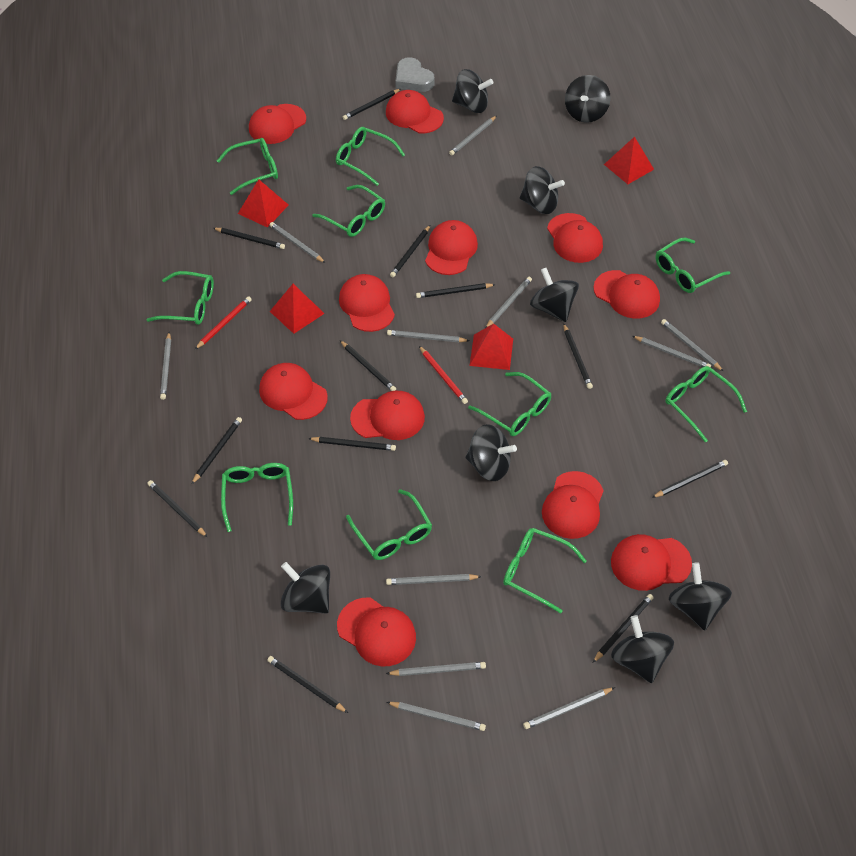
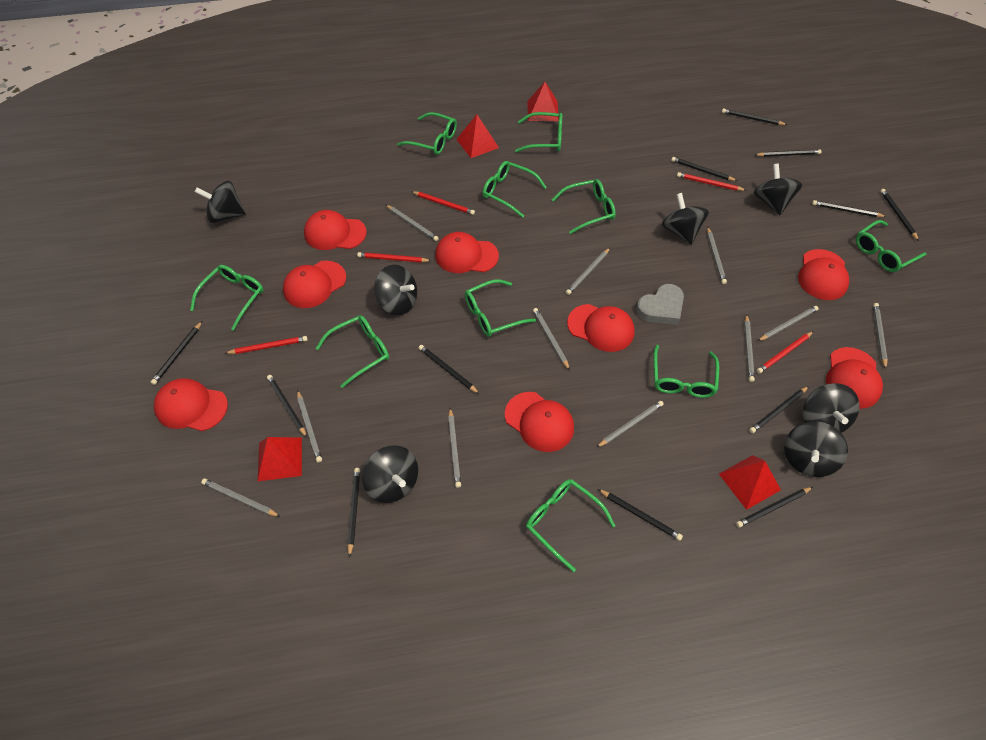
black spinning top: 8 -> 7
red cap: 11 -> 8
red pencil: 2 -> 5

